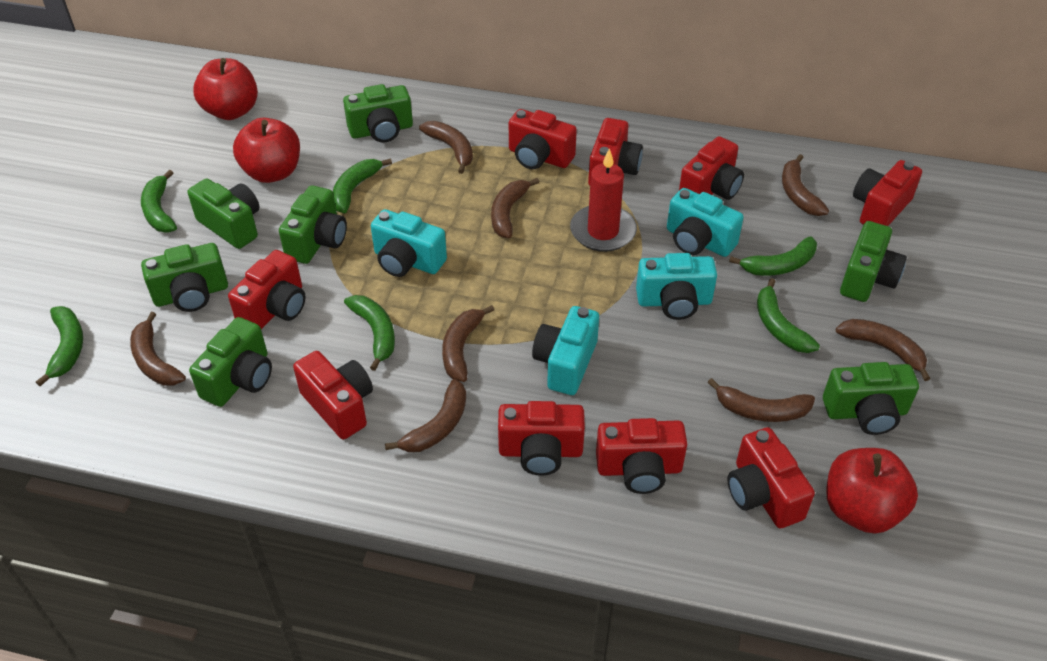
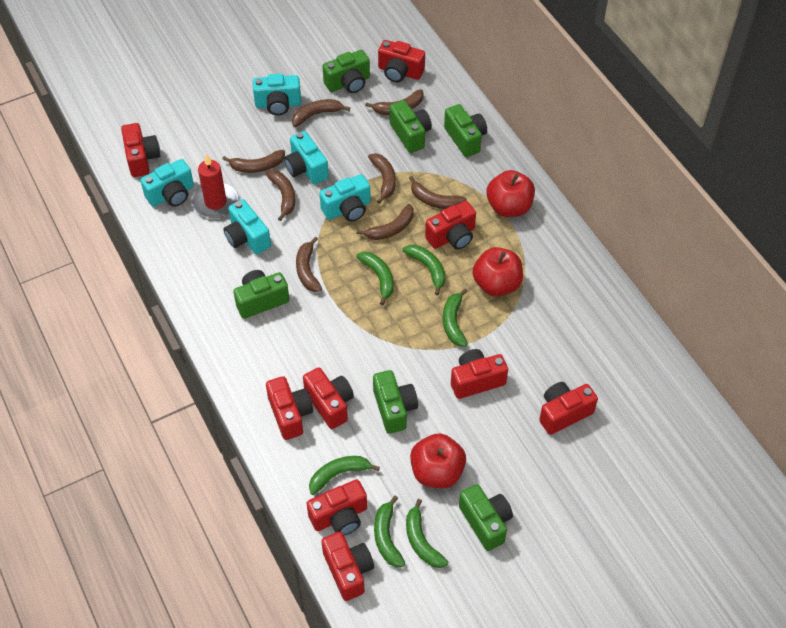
green camera: 7 -> 6
turquoise camera: 4 -> 5

